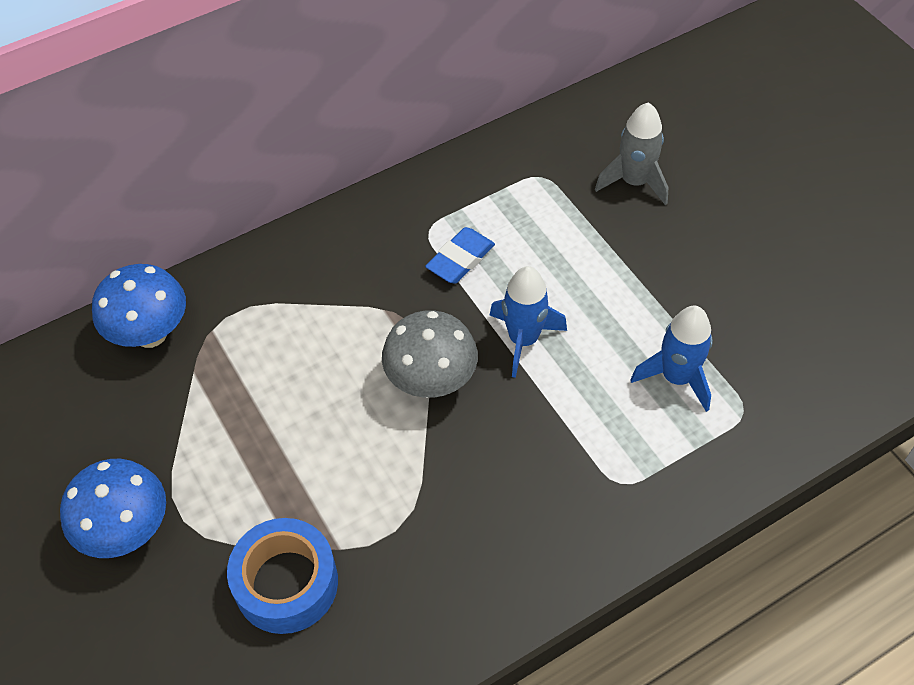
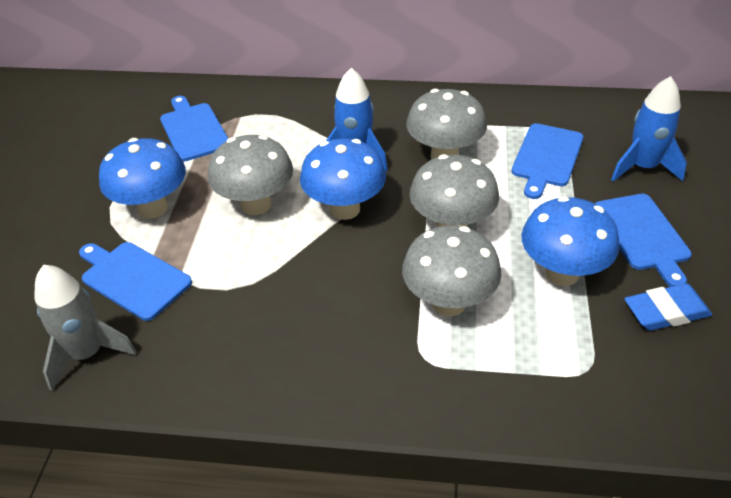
blue cutting board: 0 -> 4
blue mushroom: 2 -> 3
blue tape: 1 -> 0
grey mushroom: 1 -> 4

